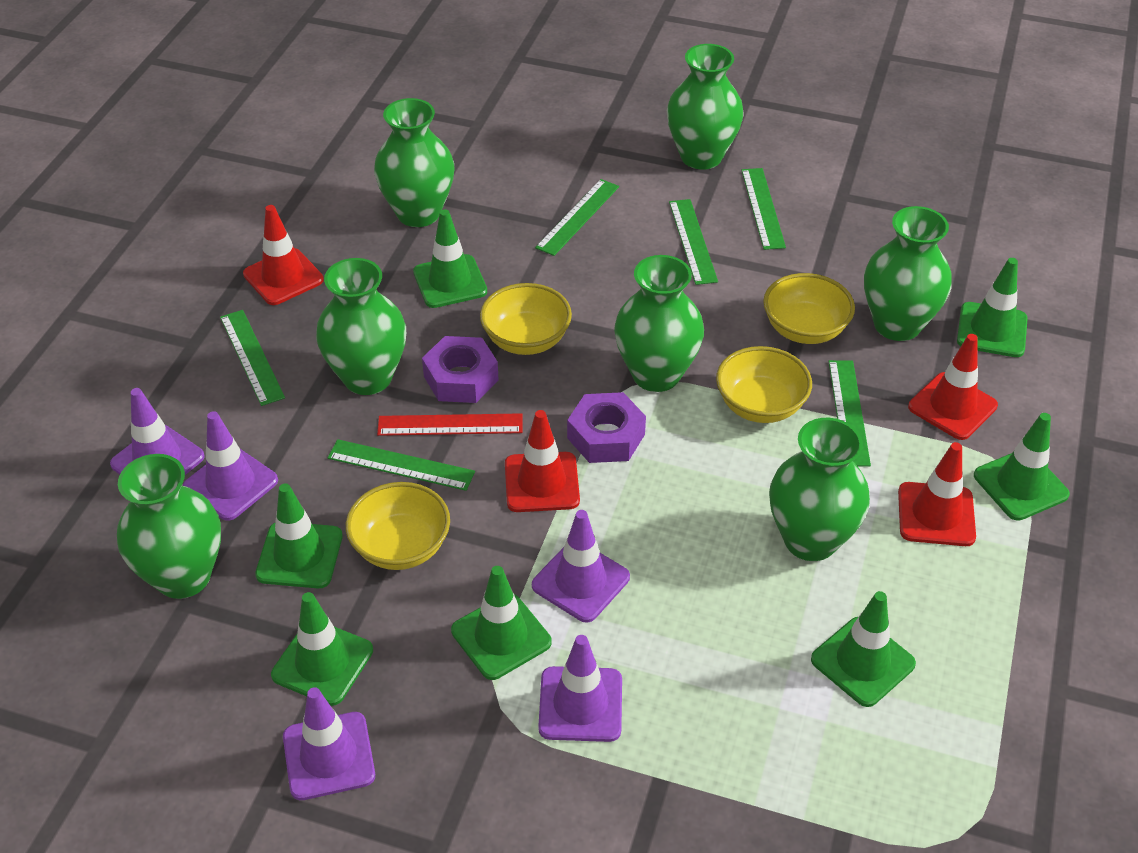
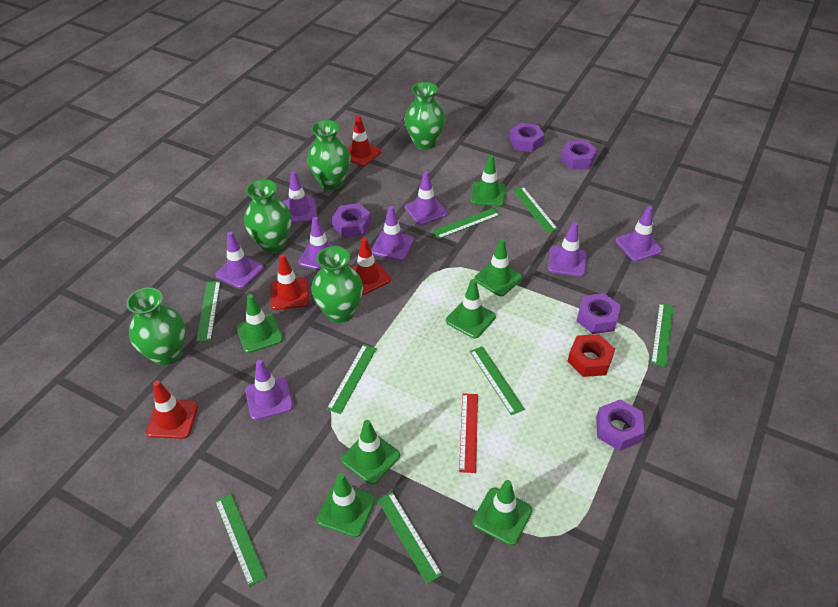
green ruler: 6 -> 8
green vase: 7 -> 5
purple nut: 2 -> 5
purple traffic cone: 5 -> 8
red nut: 0 -> 1
yellow bowl: 4 -> 0

